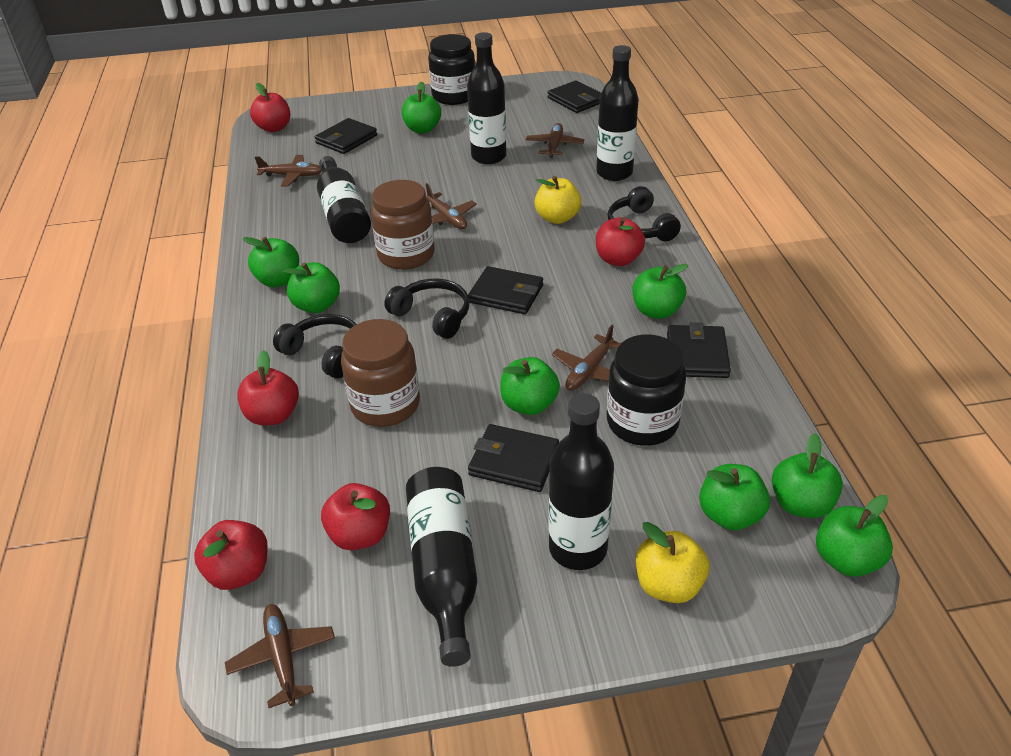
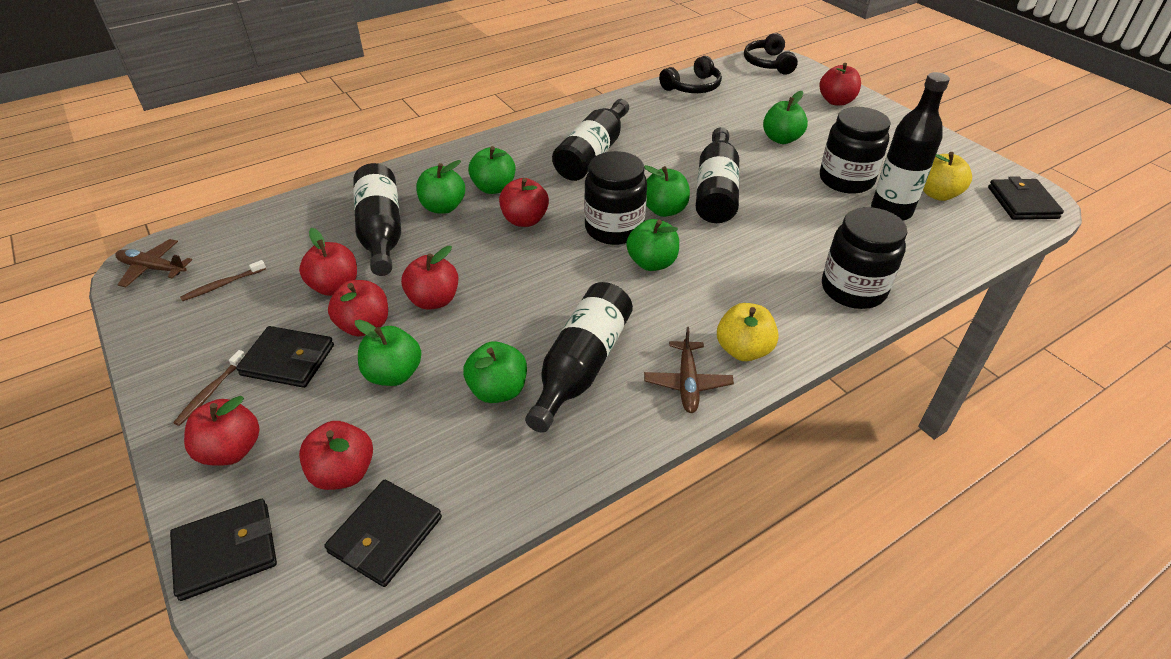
black headphones: 3 -> 2
black jar: 2 -> 3
black wallet: 5 -> 4
brown jar: 2 -> 0
brown plane: 5 -> 2
brown toothbrush: 0 -> 2
green apple: 8 -> 7
red apple: 5 -> 7

